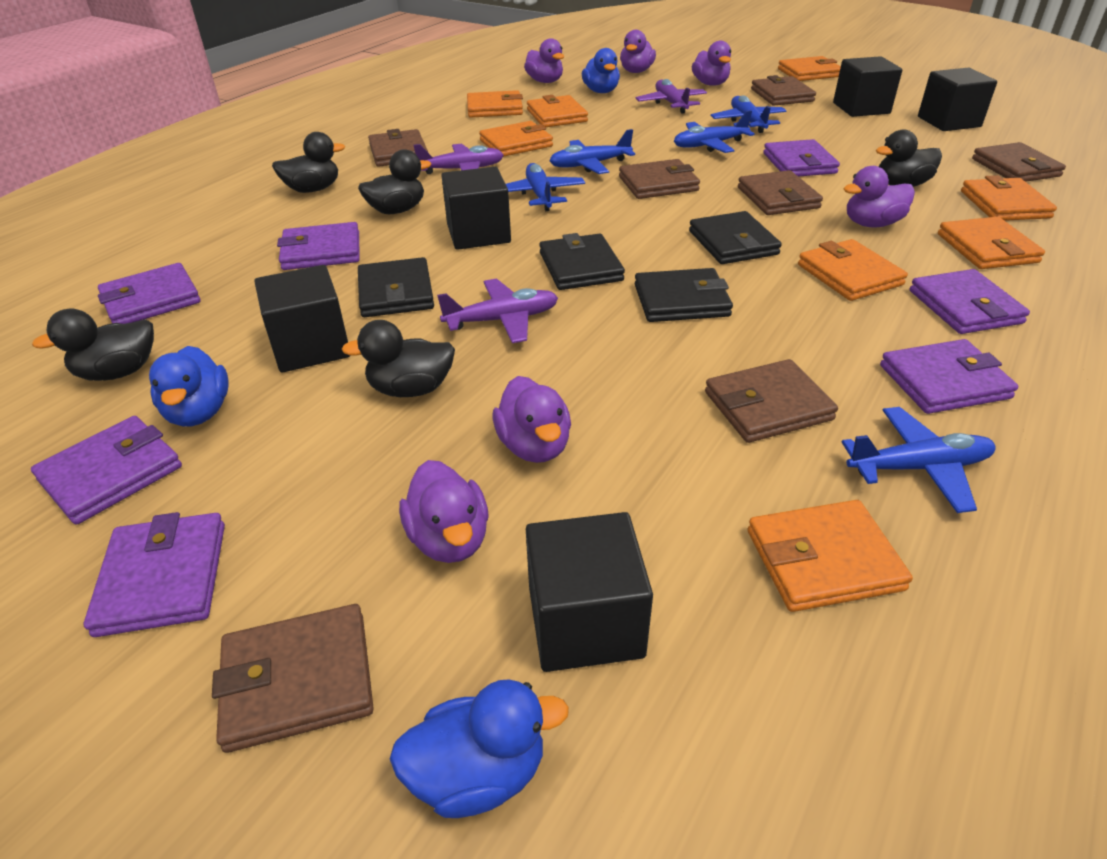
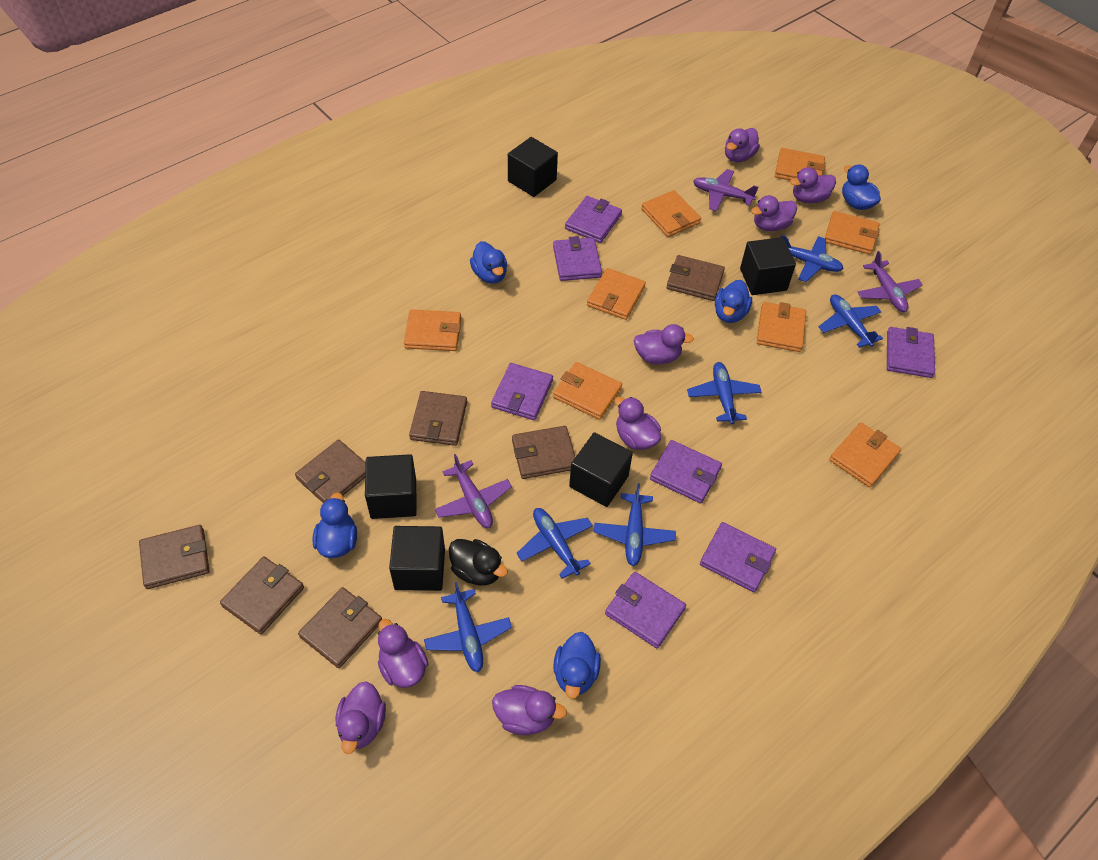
black duck: 5 -> 1
black wallet: 4 -> 0
blue duck: 3 -> 5
blue plane: 5 -> 6
purple duck: 6 -> 8

